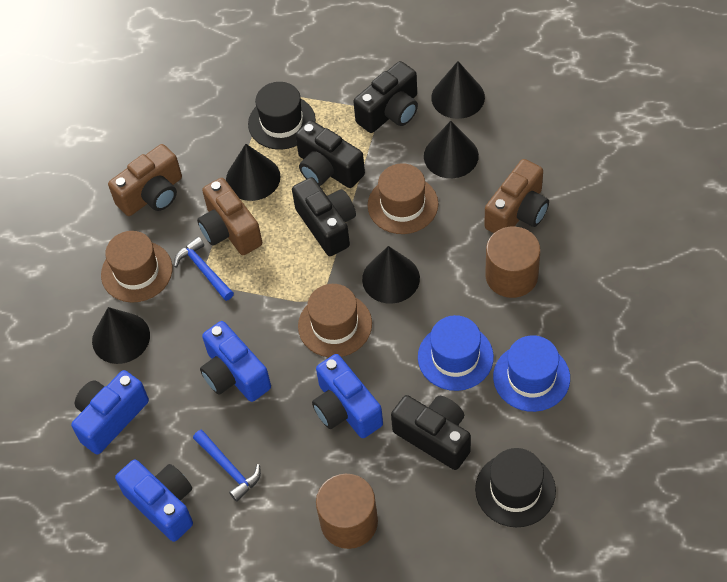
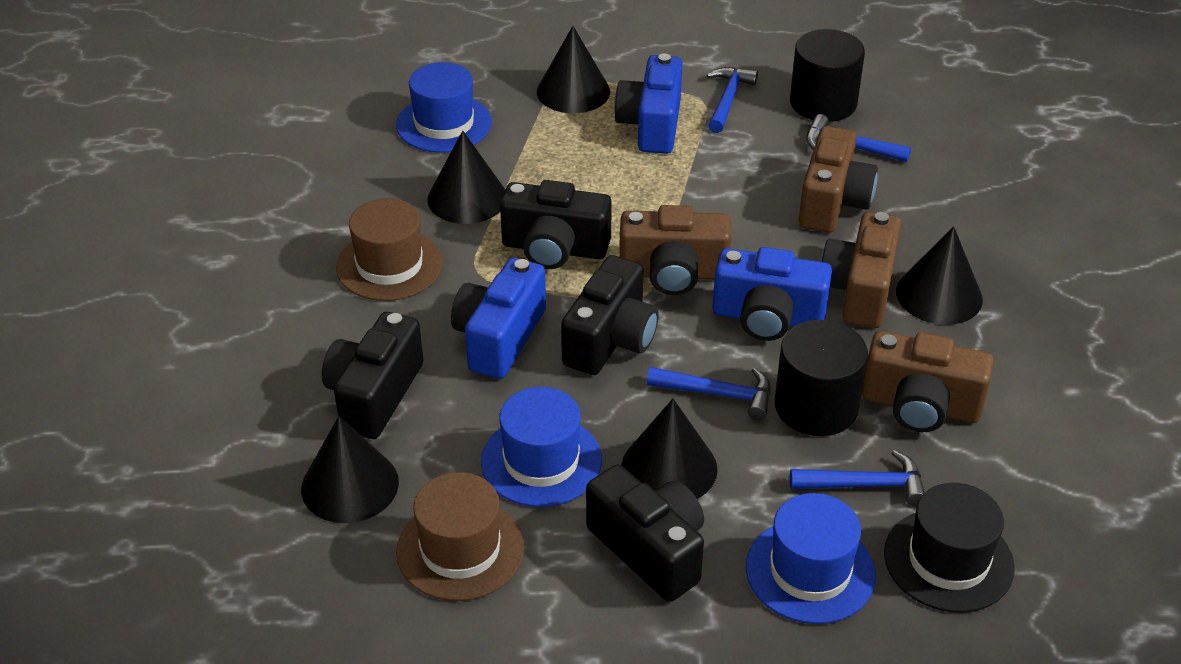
black cylinder: 0 -> 2
black hat: 2 -> 1
blue camera: 4 -> 3
blue hammer: 2 -> 4
blue hat: 2 -> 3
brown camera: 3 -> 4
brown cylinder: 2 -> 0
brown hat: 3 -> 2

